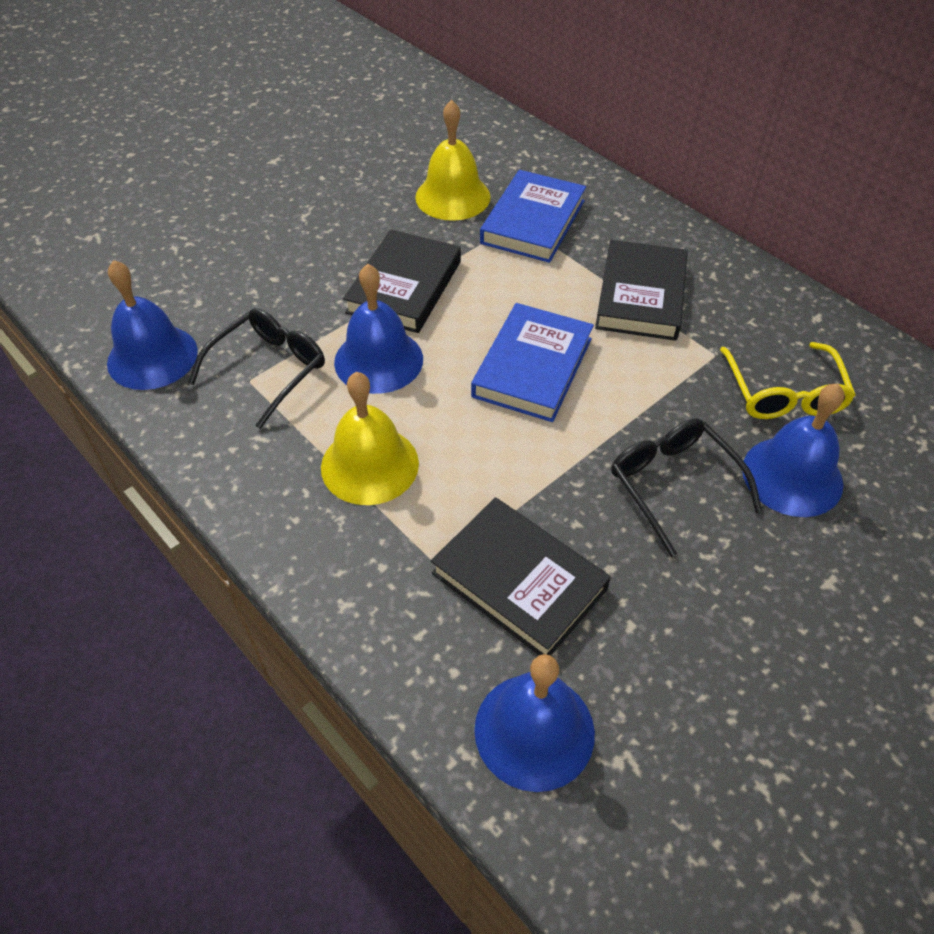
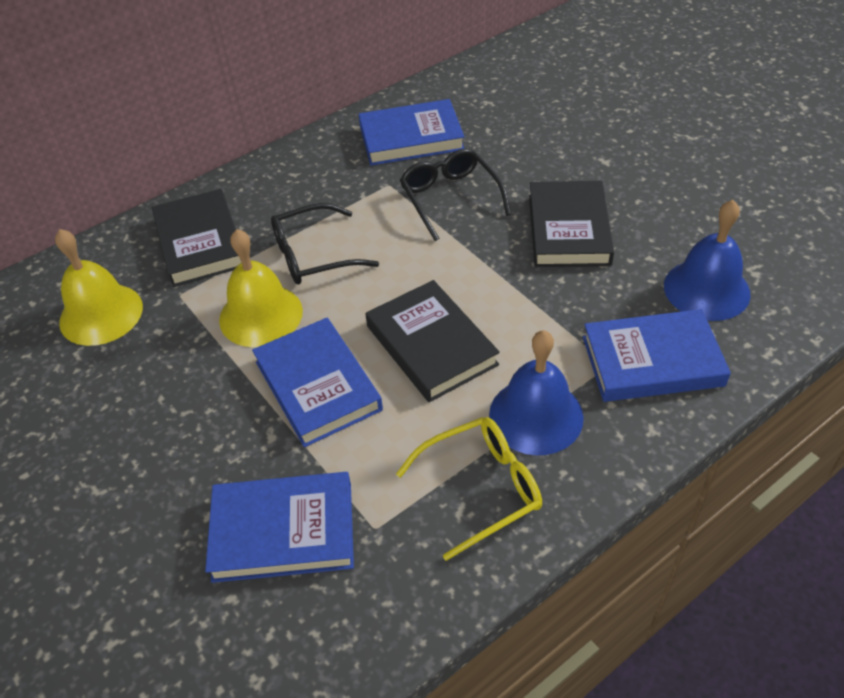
blue bell: 4 -> 2
blue book: 2 -> 4

